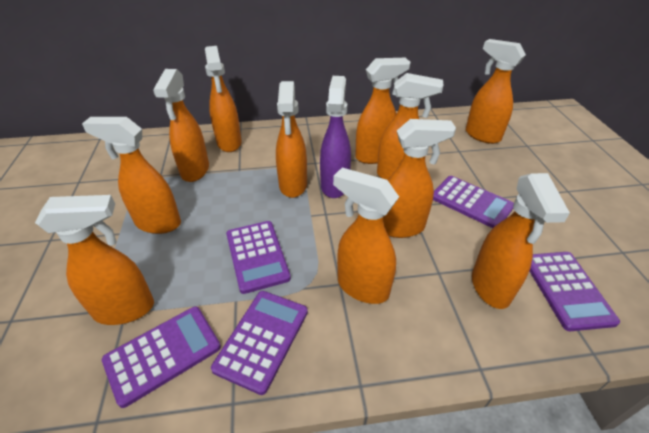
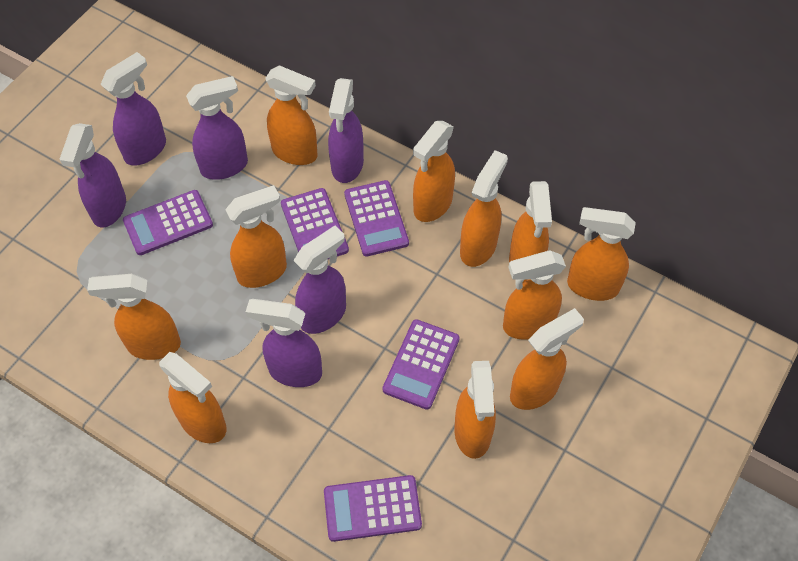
purple spray bottle: 1 -> 6

